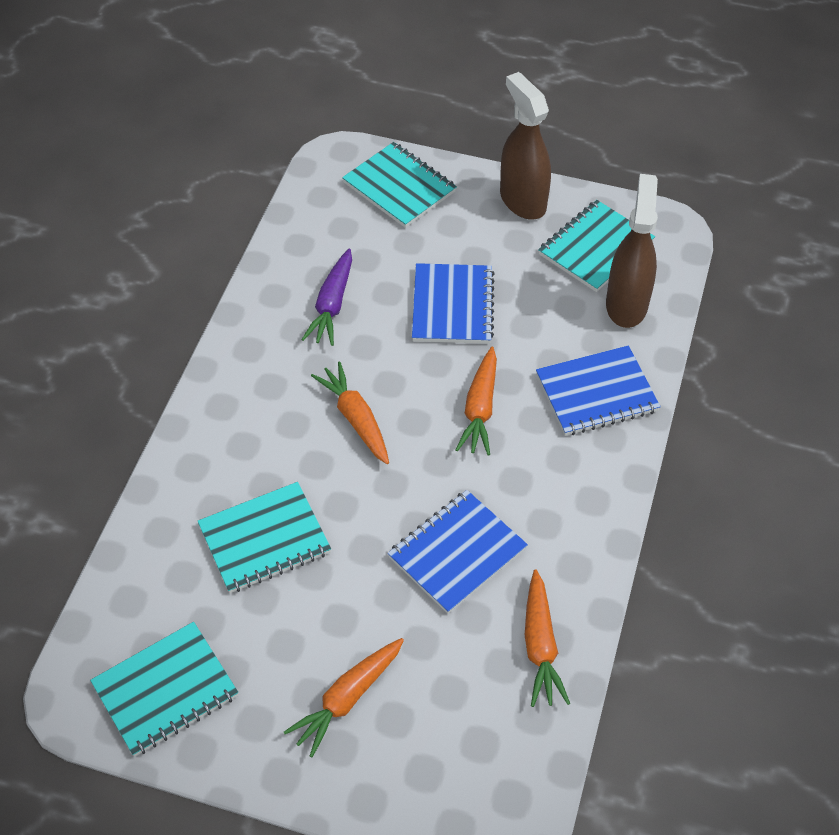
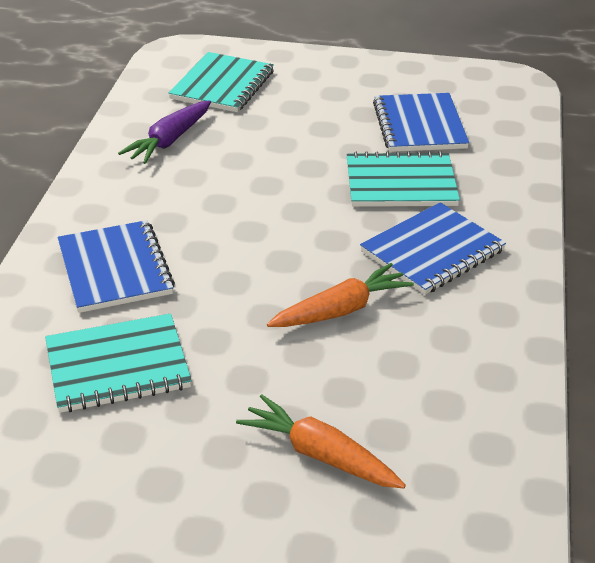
brown spray bottle: 2 -> 0
orange carrot: 4 -> 2
turquoise notebook: 4 -> 3

